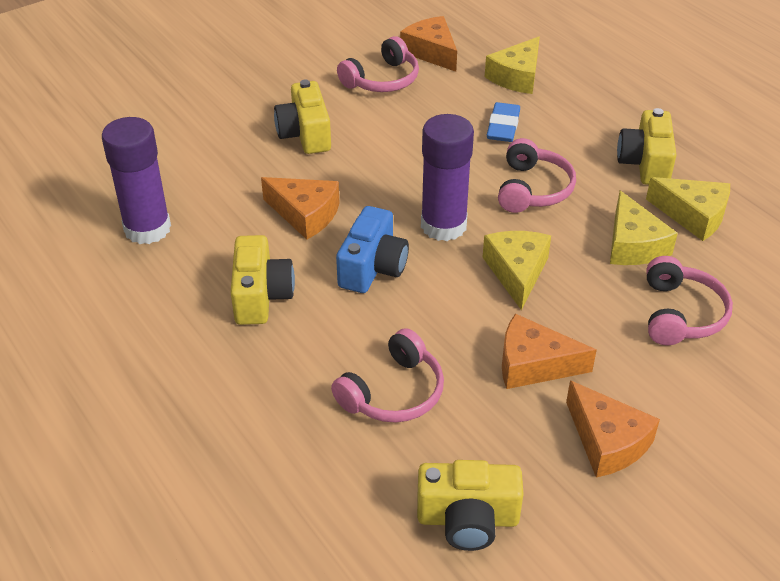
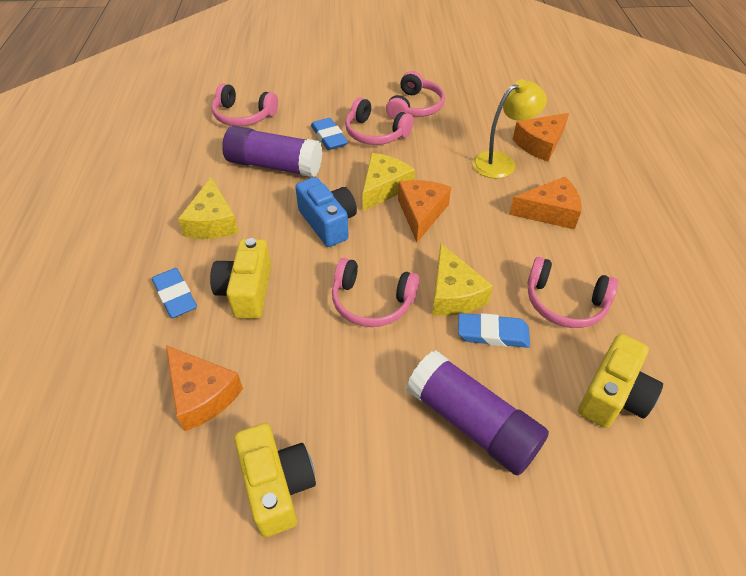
blue eraser: 1 -> 3
pink headphones: 4 -> 5
yellow camera: 4 -> 3
yellow cheese: 4 -> 3
yellow lamp: 0 -> 1

